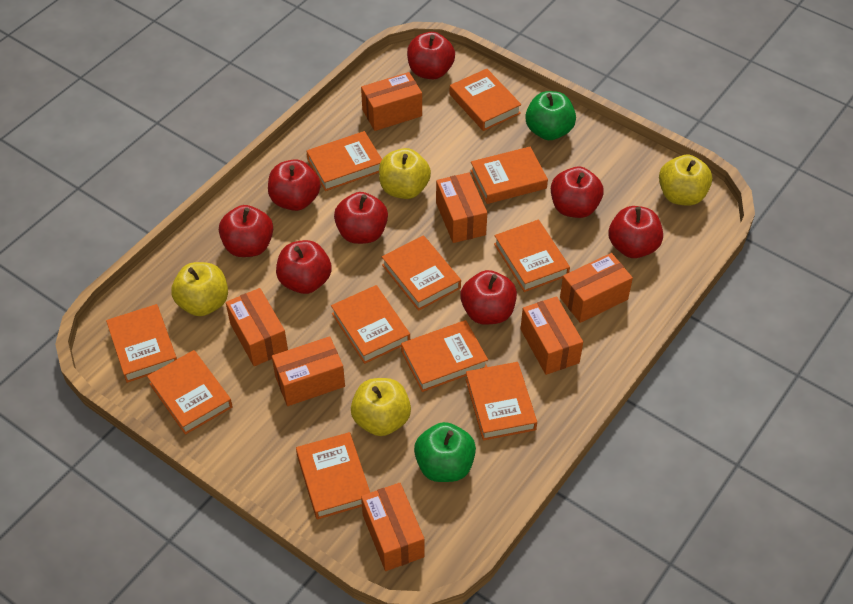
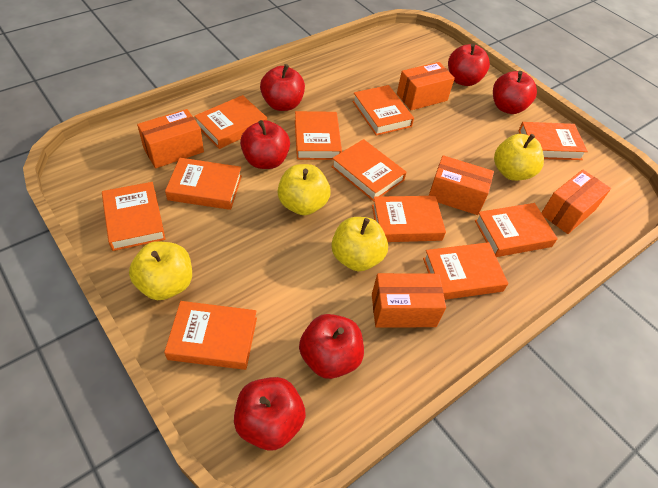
green apple: 2 -> 0
orange box: 7 -> 5
red apple: 8 -> 6

